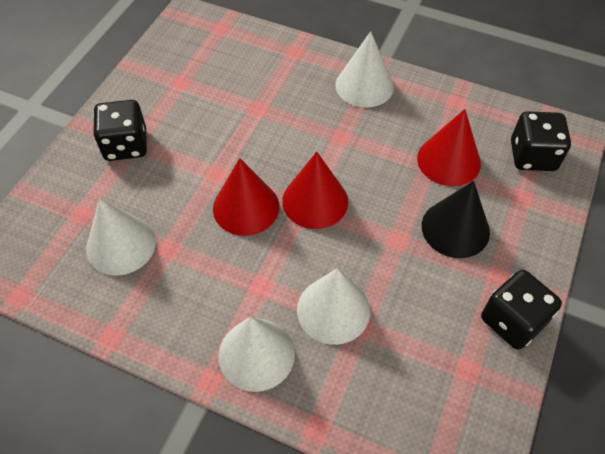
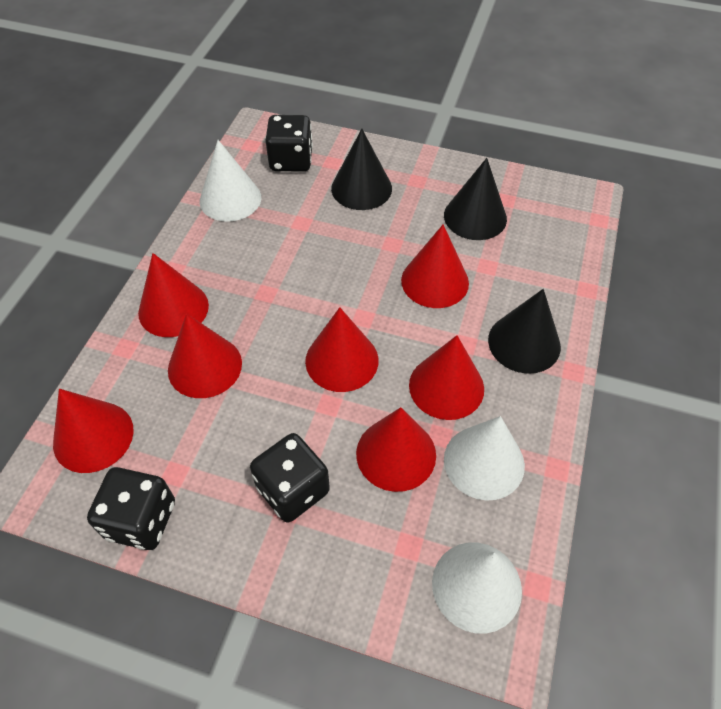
black cone: 1 -> 3
red cone: 3 -> 7
white cone: 4 -> 3

